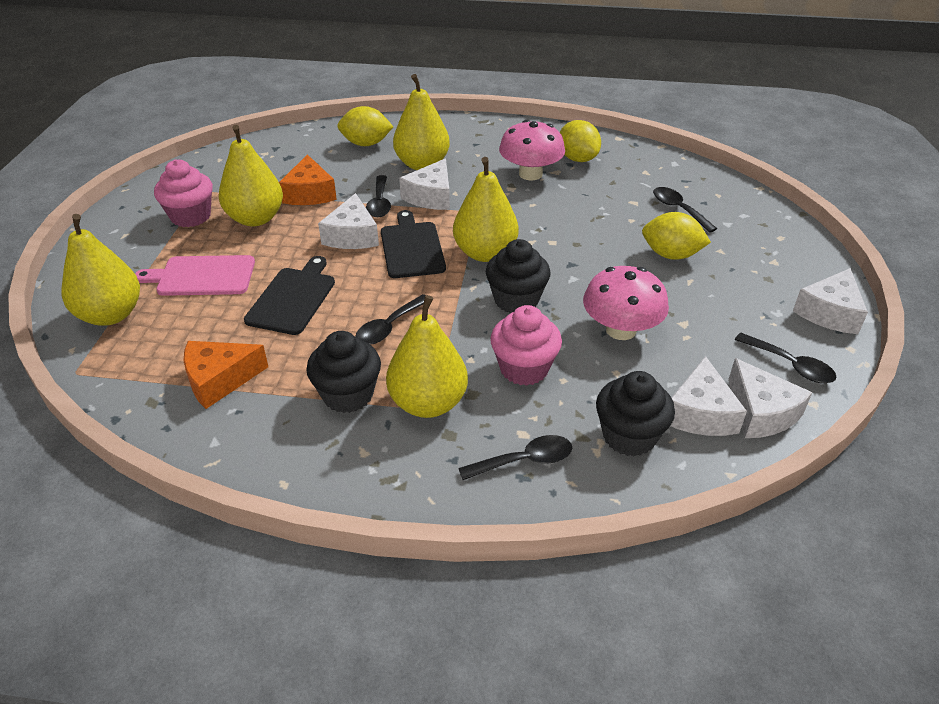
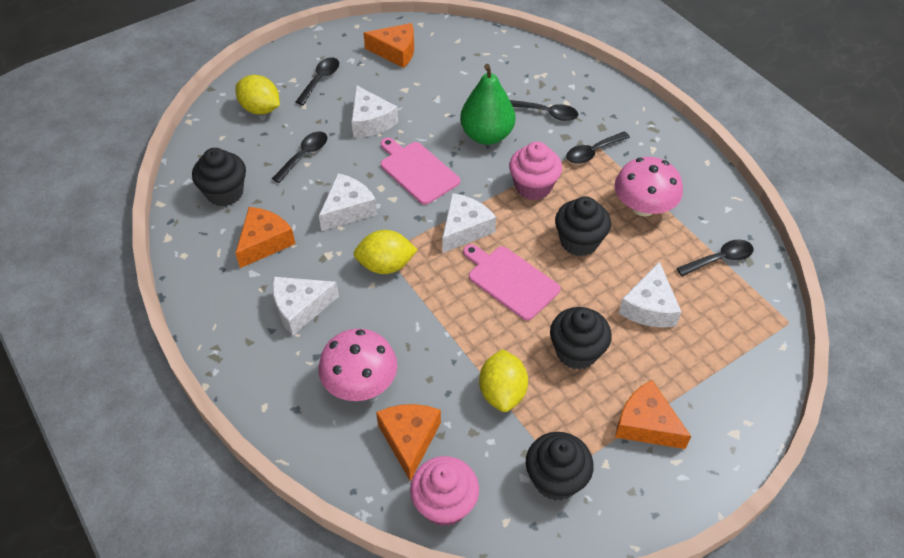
black cupcake: 3 -> 4
black cutting board: 2 -> 0
green pear: 0 -> 1
orange cheese: 2 -> 4
pink cutting board: 1 -> 2
yellow pear: 5 -> 0

